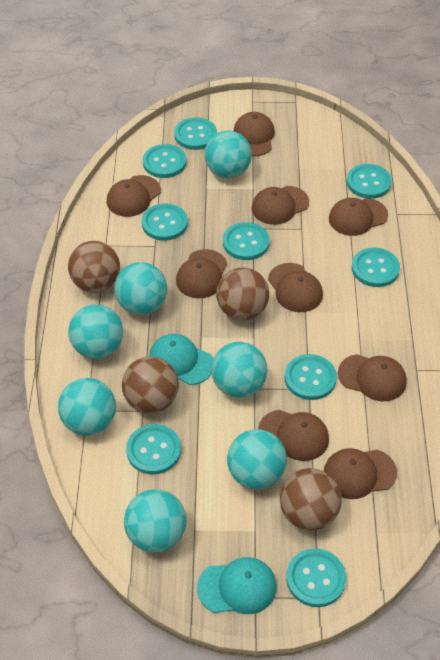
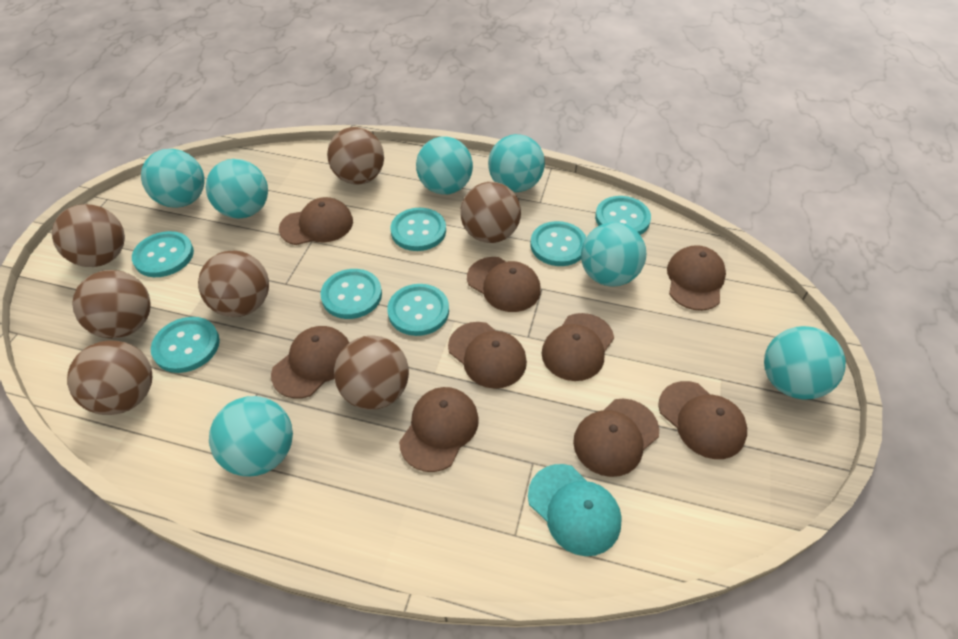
brown ball: 4 -> 7
turquoise button: 9 -> 7
turquoise cap: 2 -> 1

